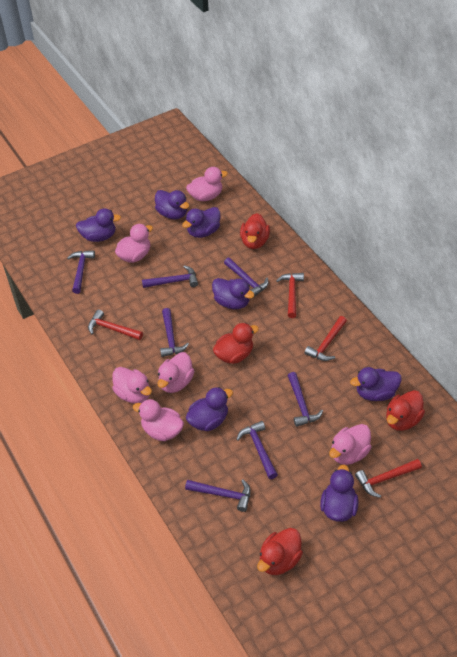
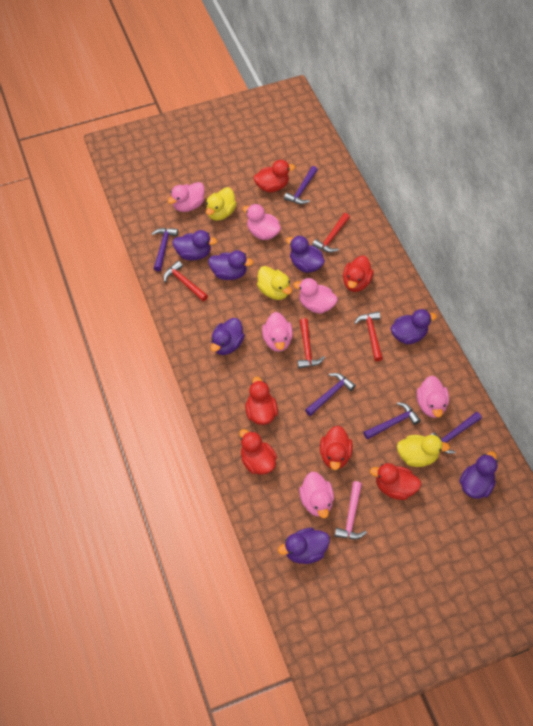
pink hammer: 0 -> 1
purple hammer: 7 -> 5
red duck: 4 -> 6
yellow duck: 0 -> 3

